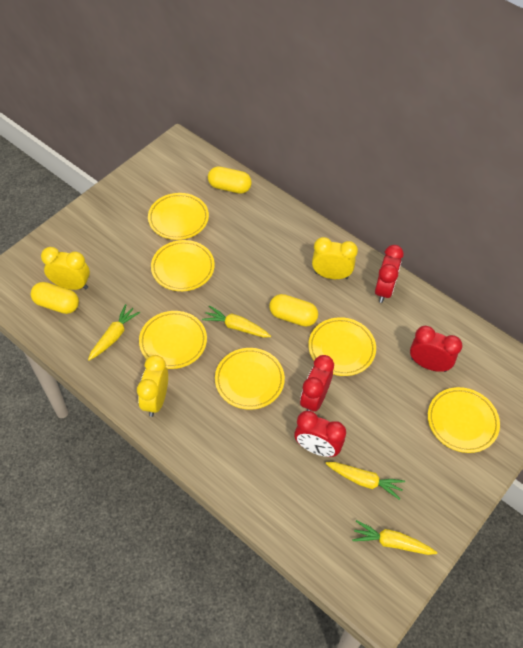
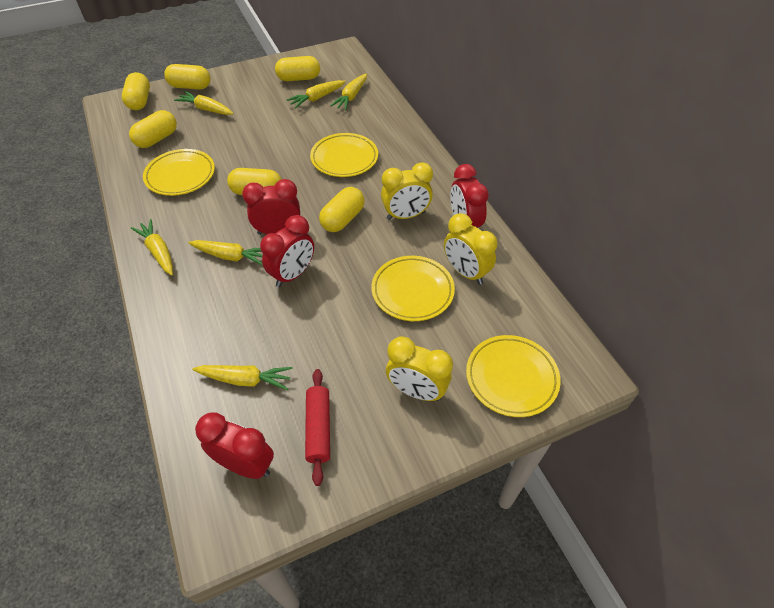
red rolling pin: 0 -> 1
yellow capsule: 3 -> 6
yellow carrot: 4 -> 6
yellow plate: 6 -> 4

